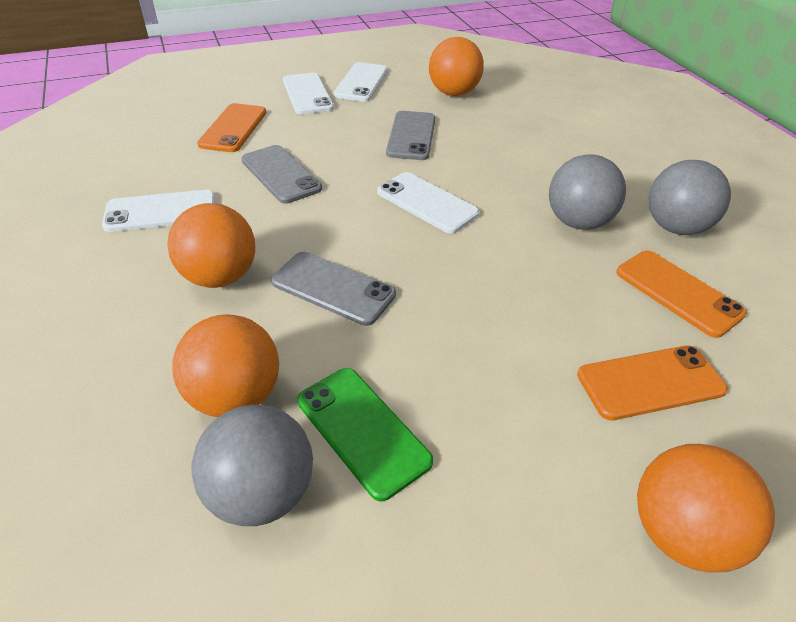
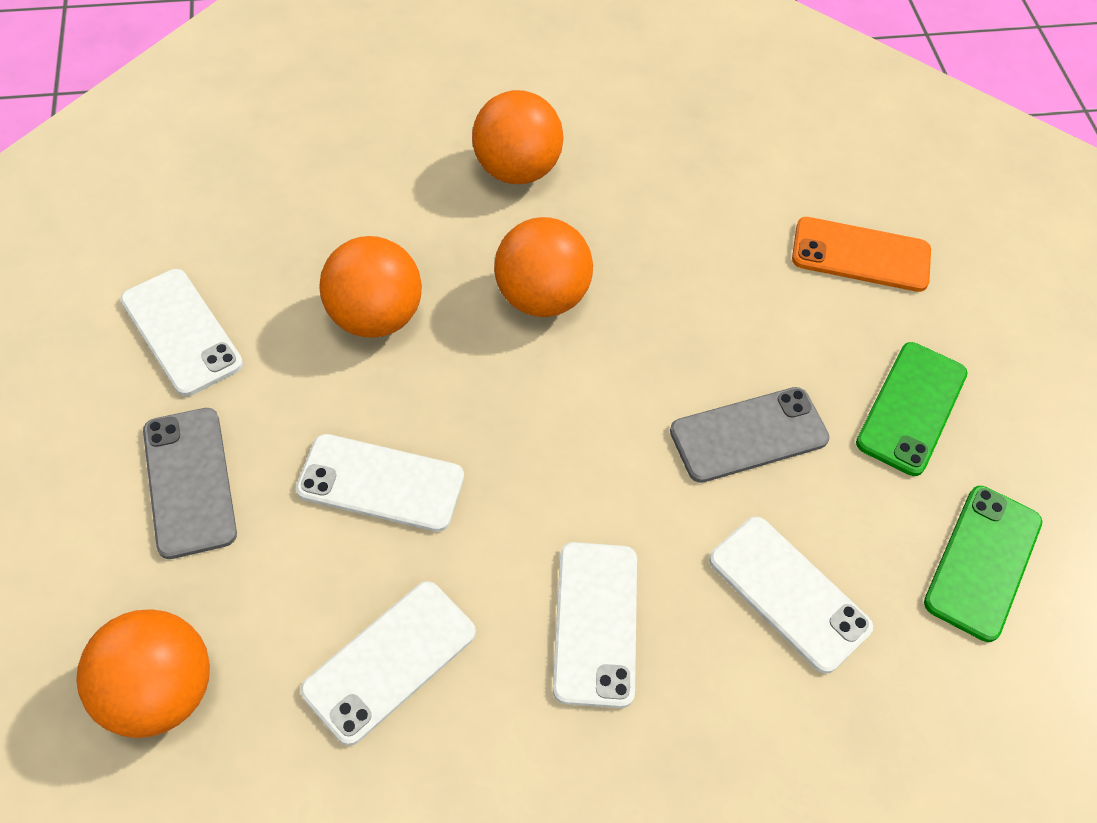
green phone: 1 -> 2
grey ball: 3 -> 0
grey phone: 3 -> 2
orange phone: 3 -> 1
white phone: 4 -> 5

